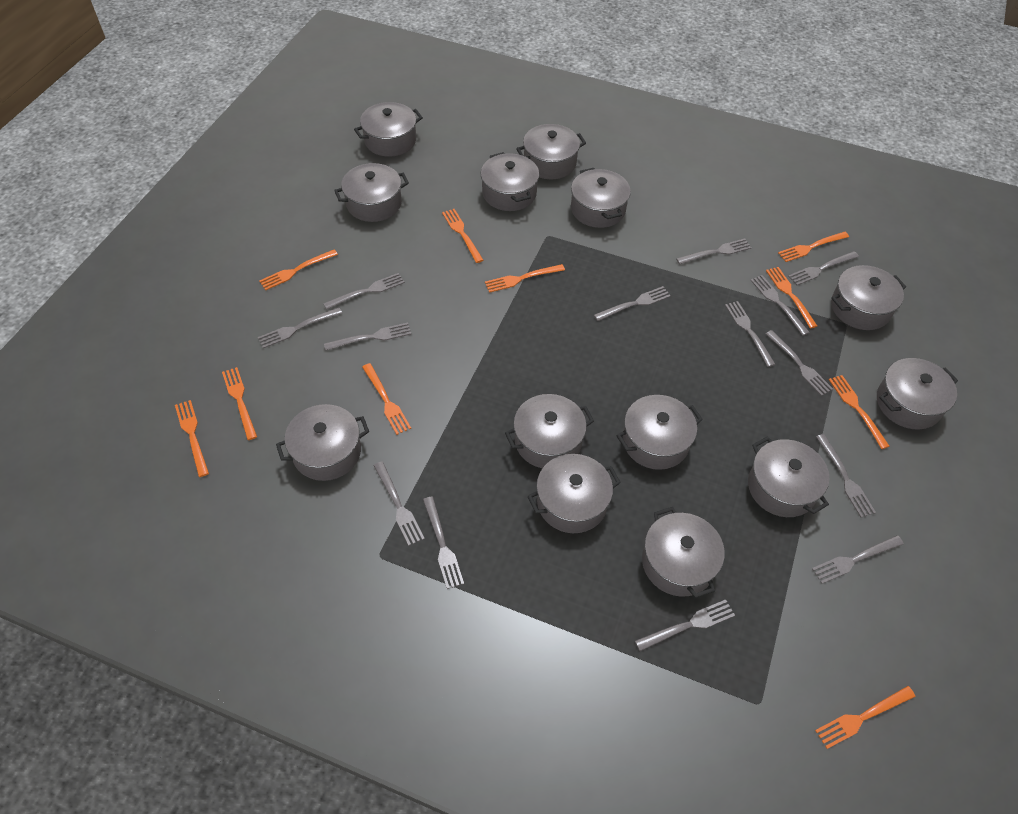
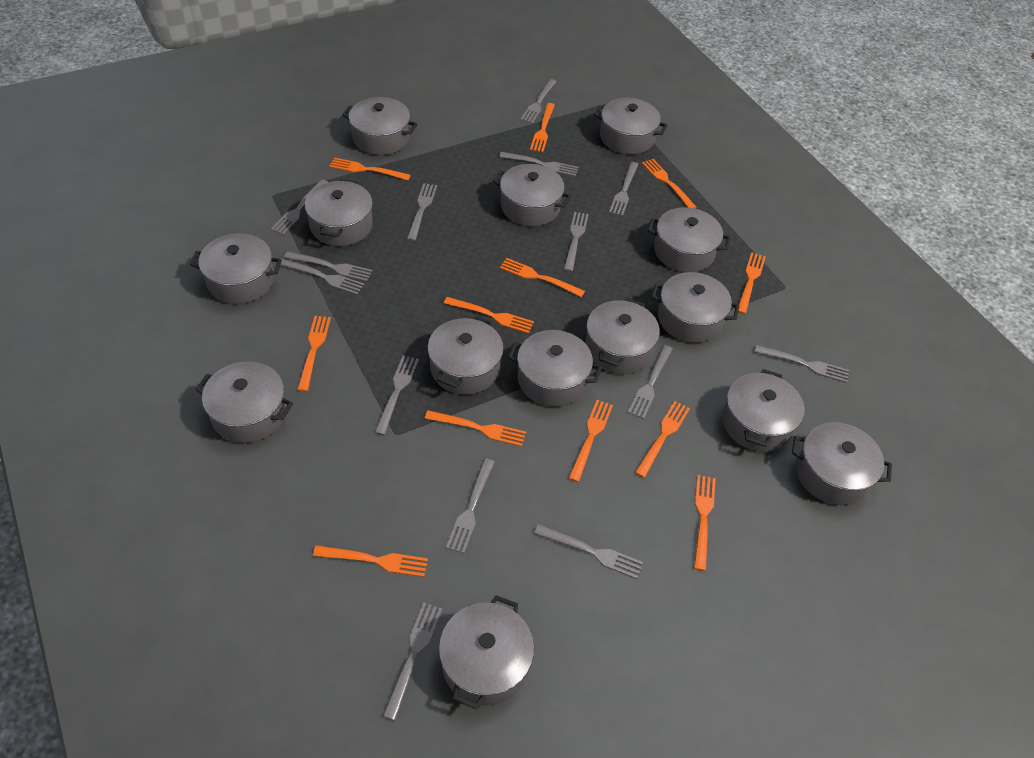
grey pot: 13 -> 14
orange fork: 10 -> 12

